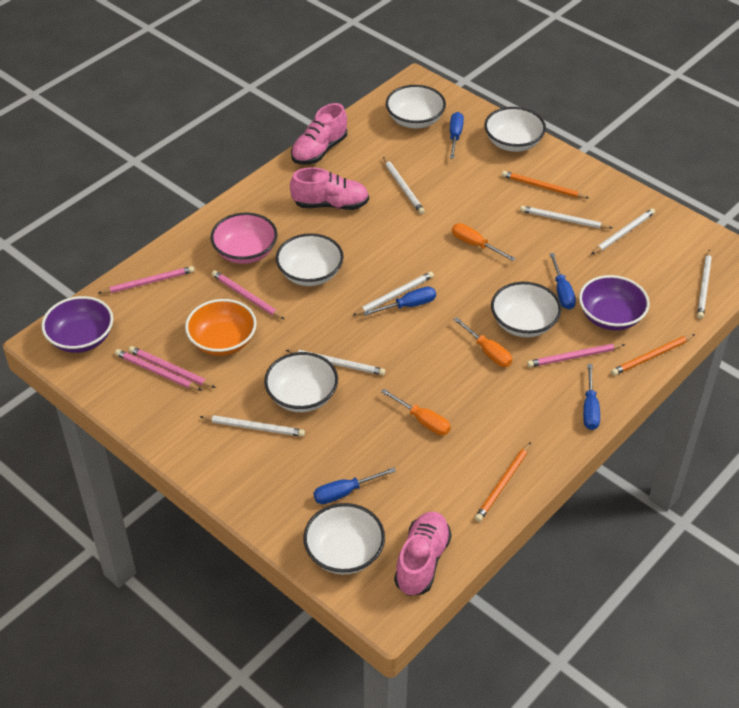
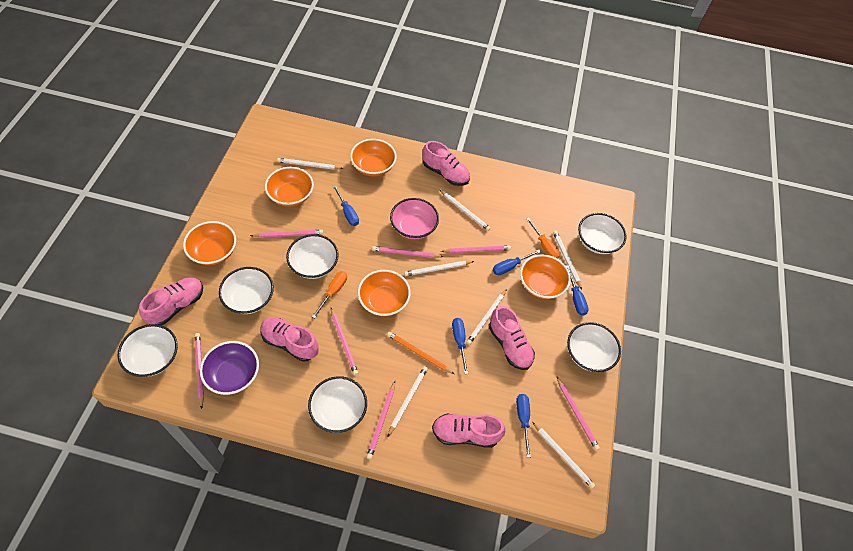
orange bowl: 1 -> 5
orange pencil: 3 -> 1
orange screwdriver: 3 -> 2
pink pencil: 5 -> 7
pink shoe: 3 -> 5
purple bowl: 2 -> 1

